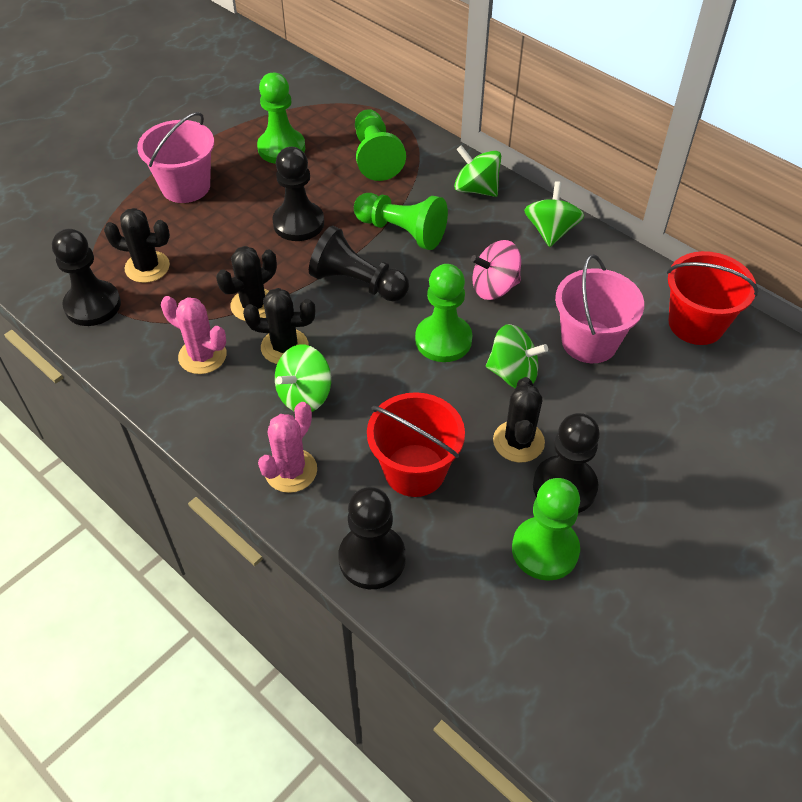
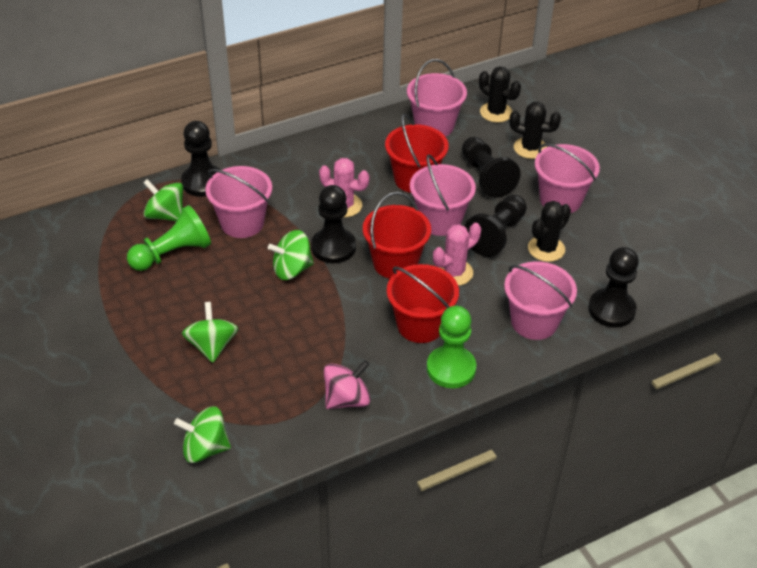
black cactus: 4 -> 3
green pawn: 5 -> 2
pink bucket: 2 -> 5
red bucket: 2 -> 3

